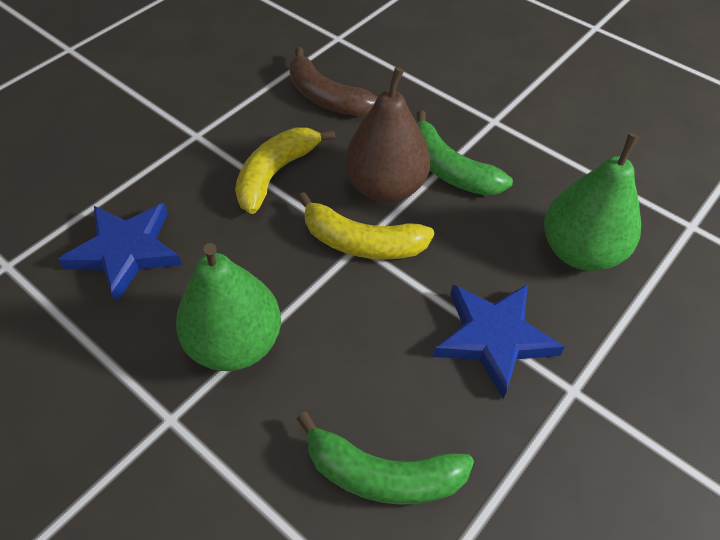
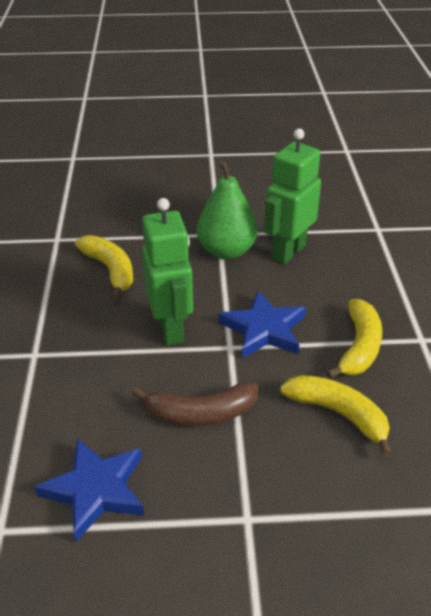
brown pear: 1 -> 0
green banana: 2 -> 0
green pear: 2 -> 1
green robot: 0 -> 2
yellow banana: 2 -> 3

